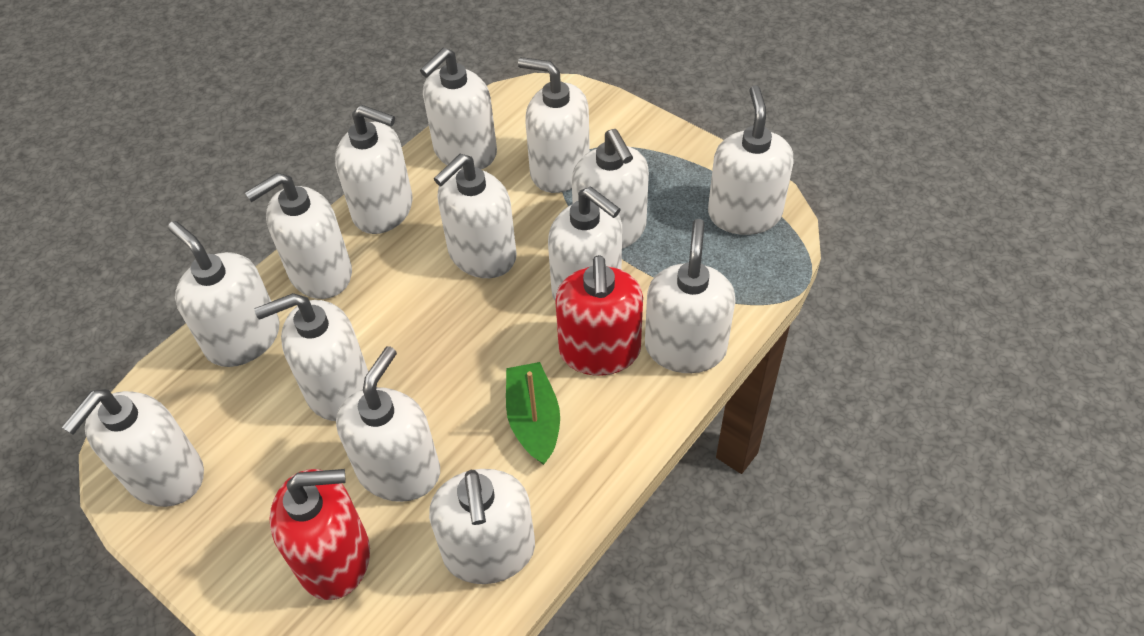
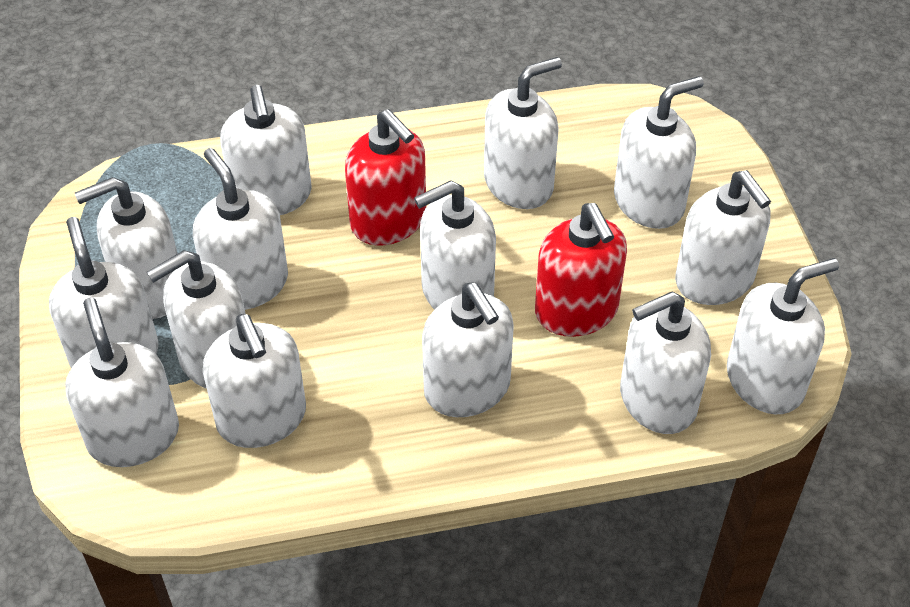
green boat: 1 -> 0

